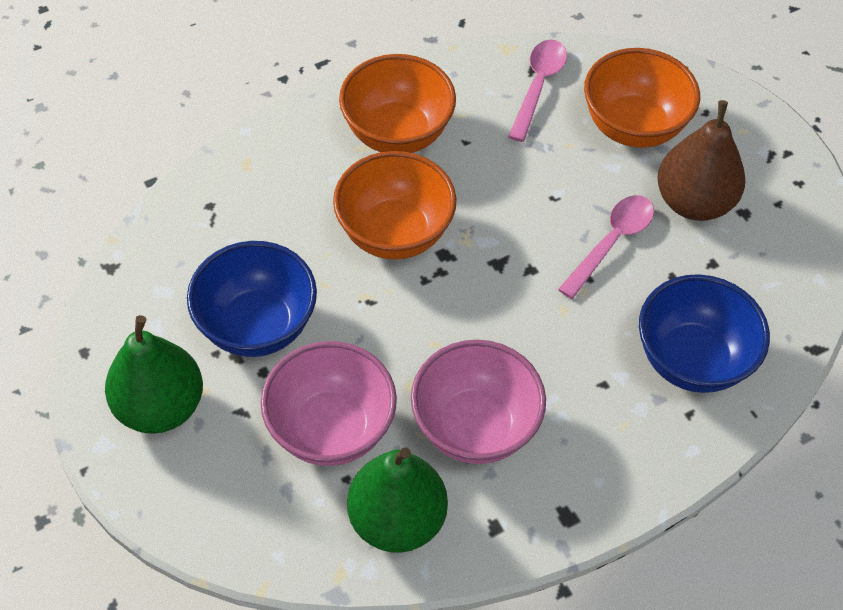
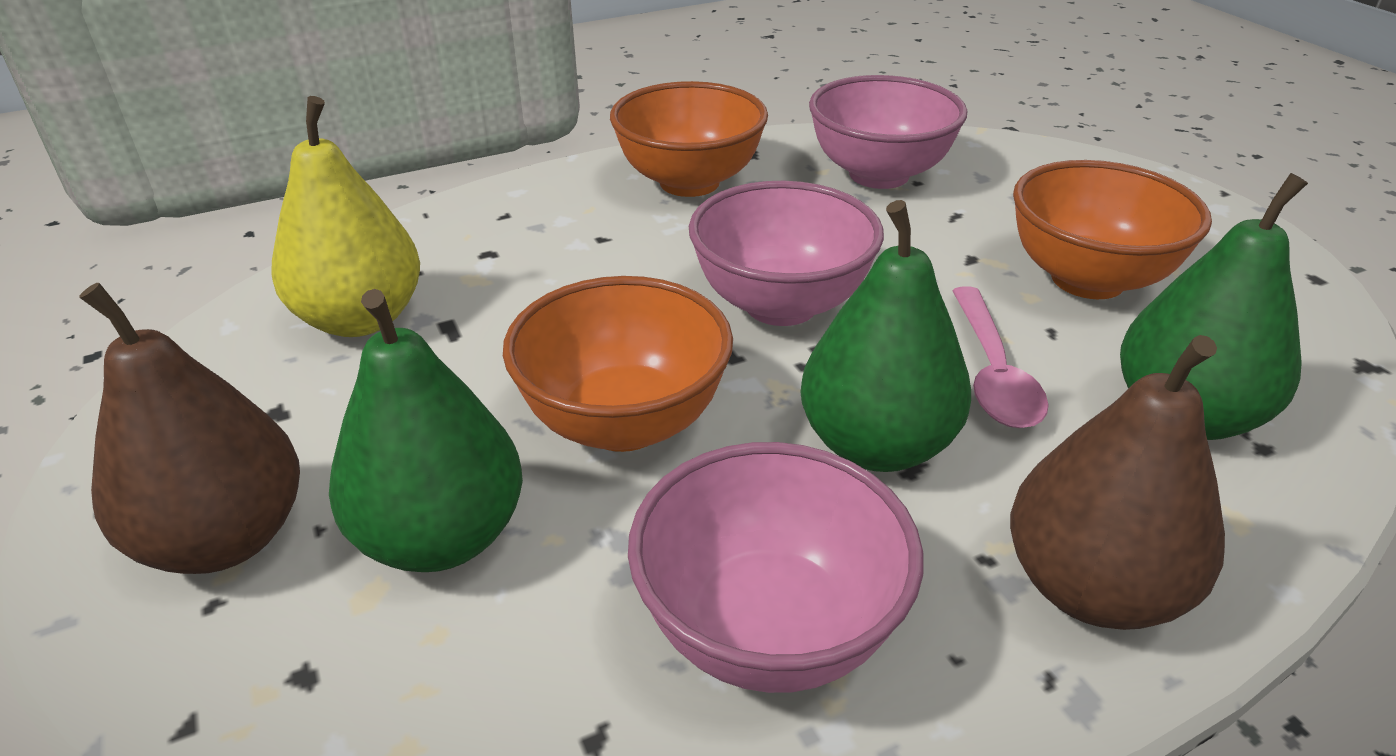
blue bowl: 2 -> 0
brown pear: 1 -> 2
green pear: 2 -> 3
pink bowl: 2 -> 3
pink spoon: 2 -> 1
yellow pear: 0 -> 1

